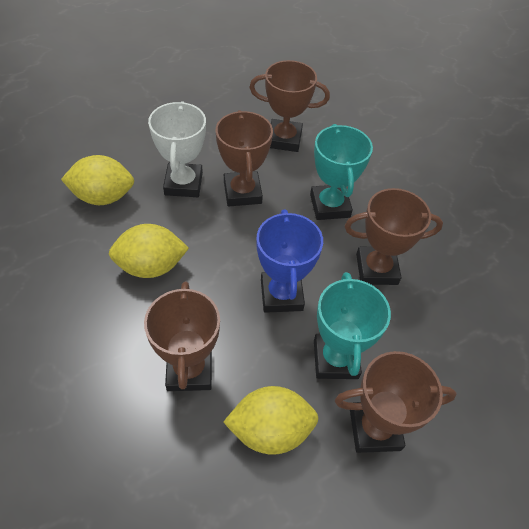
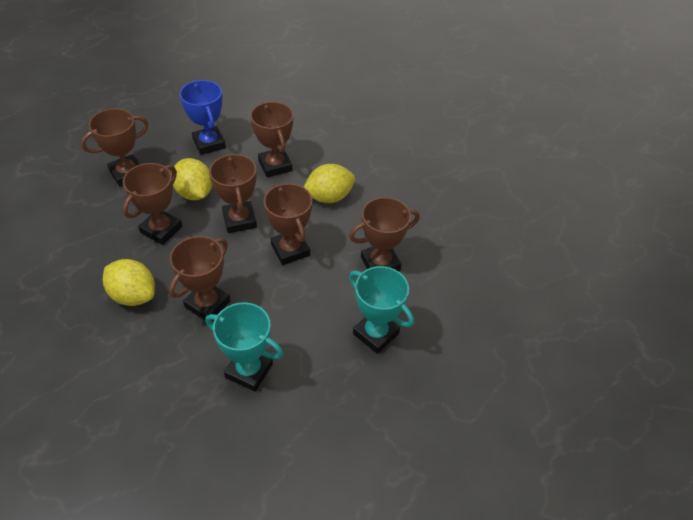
brown trophy: 5 -> 7
white trophy: 1 -> 0

